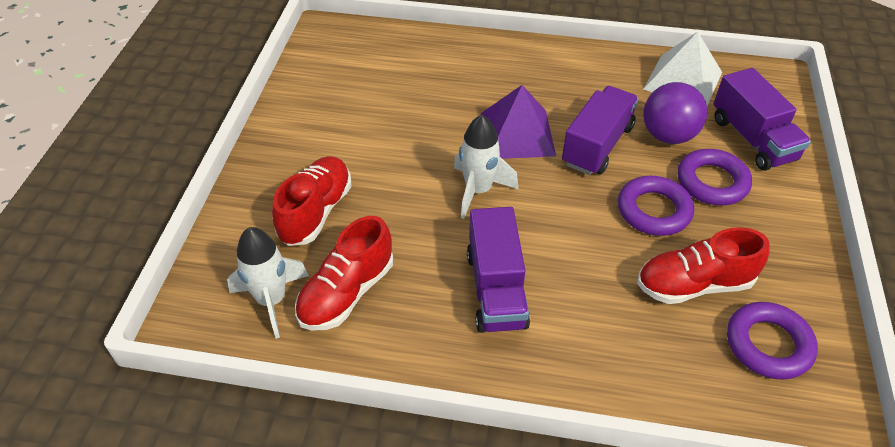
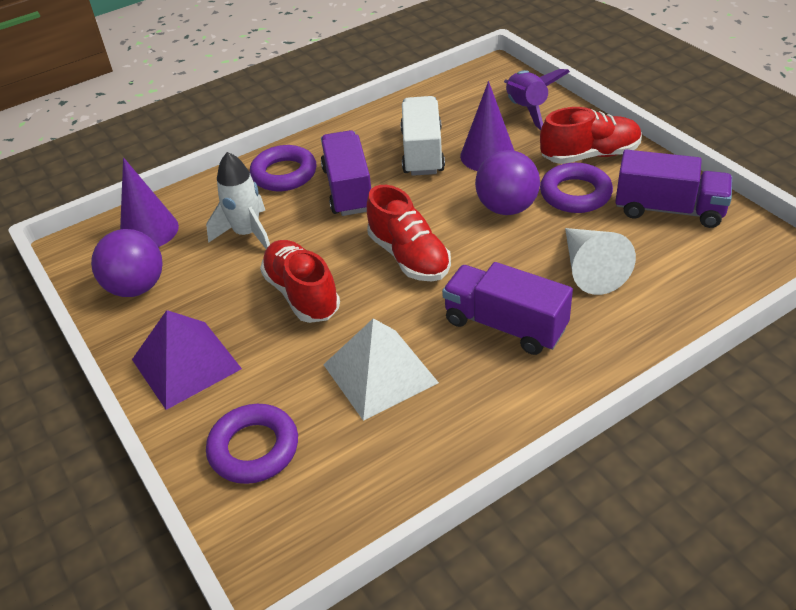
purple ball: 1 -> 2
purple cone: 0 -> 2
purple rocket: 0 -> 1
white cone: 0 -> 1
white rocket: 2 -> 1
white truck: 0 -> 1

